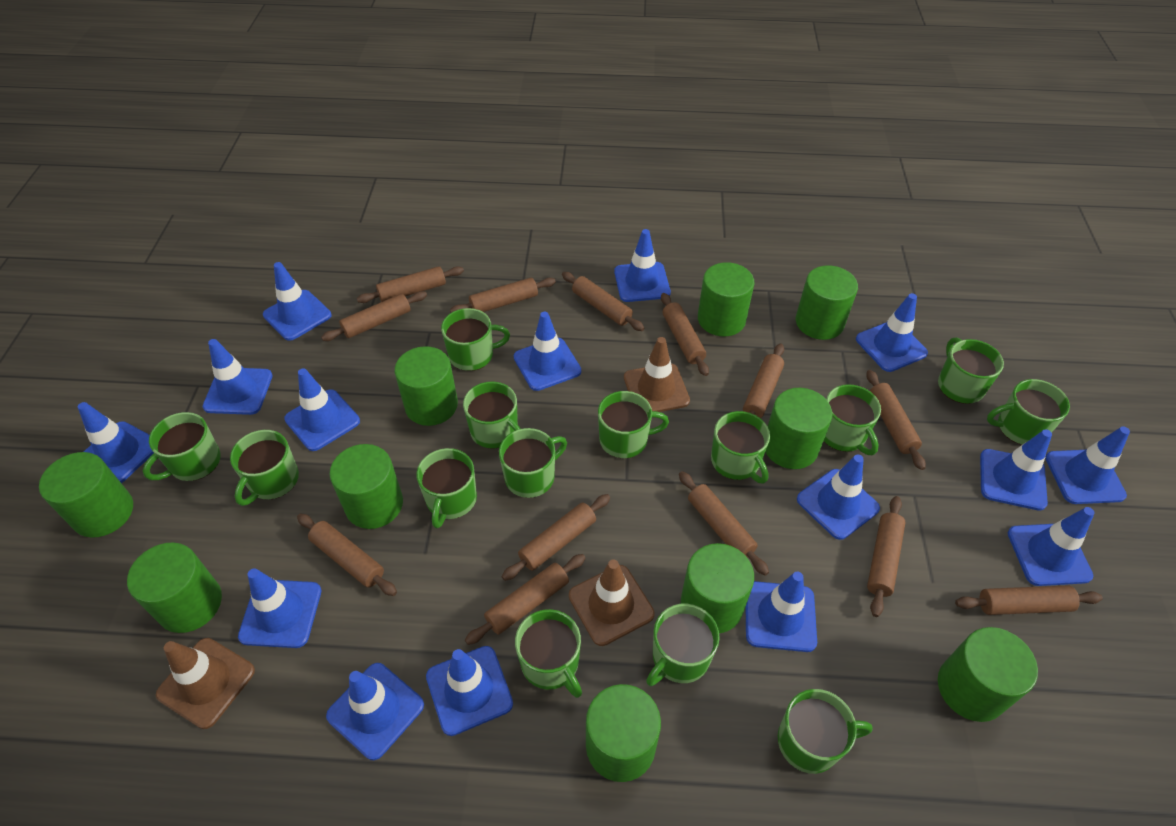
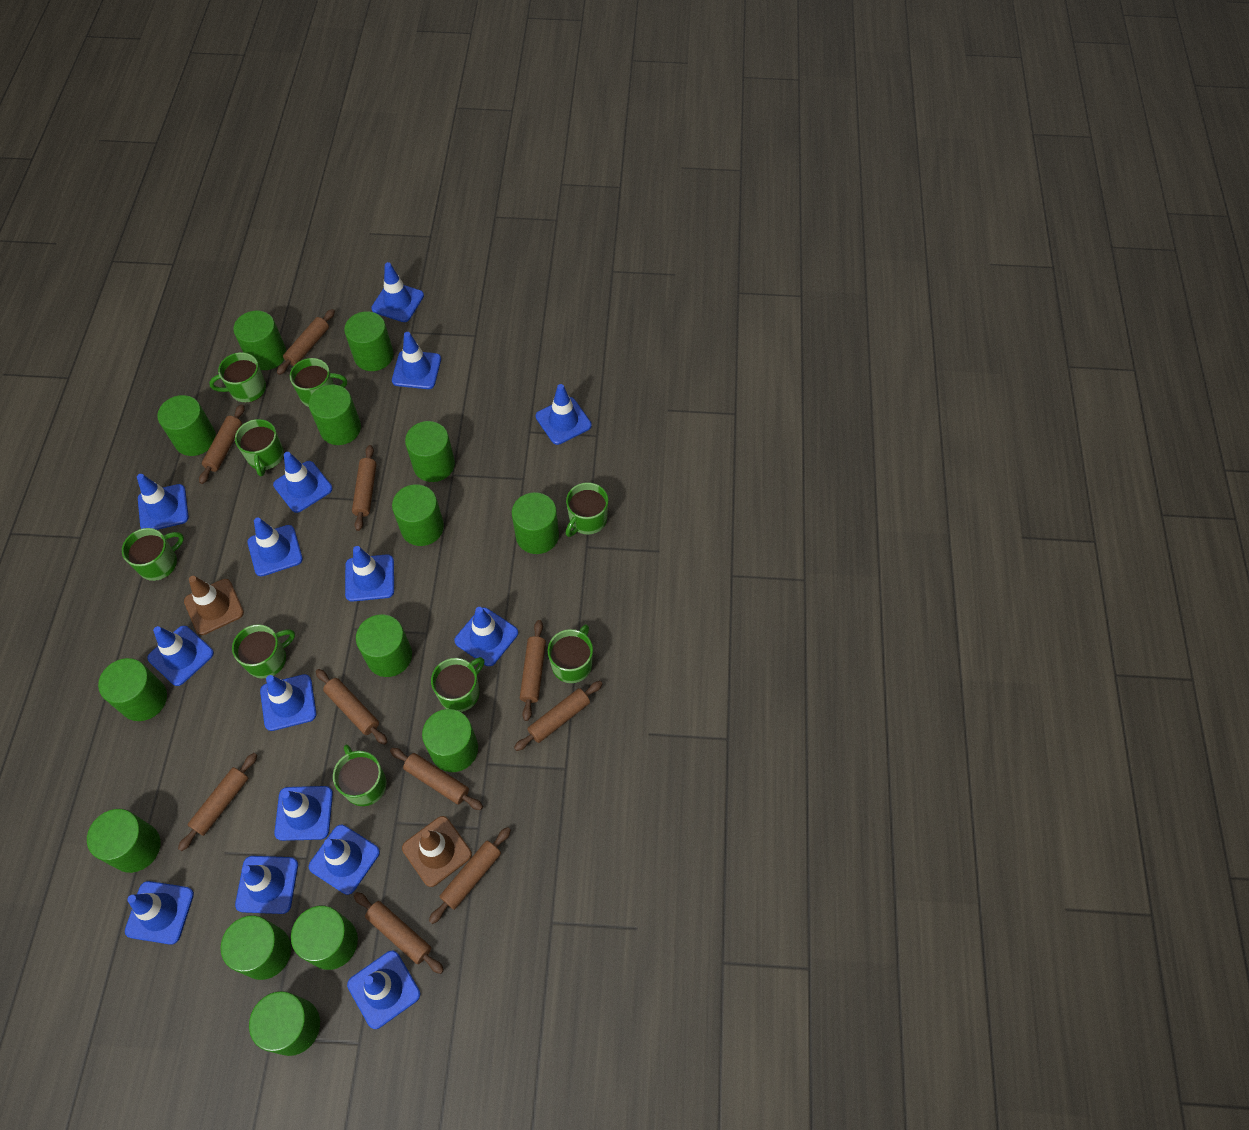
brown rolling pin: 13 -> 10
brown traffic cone: 3 -> 2
green cylinder: 10 -> 14
green mug: 14 -> 9

